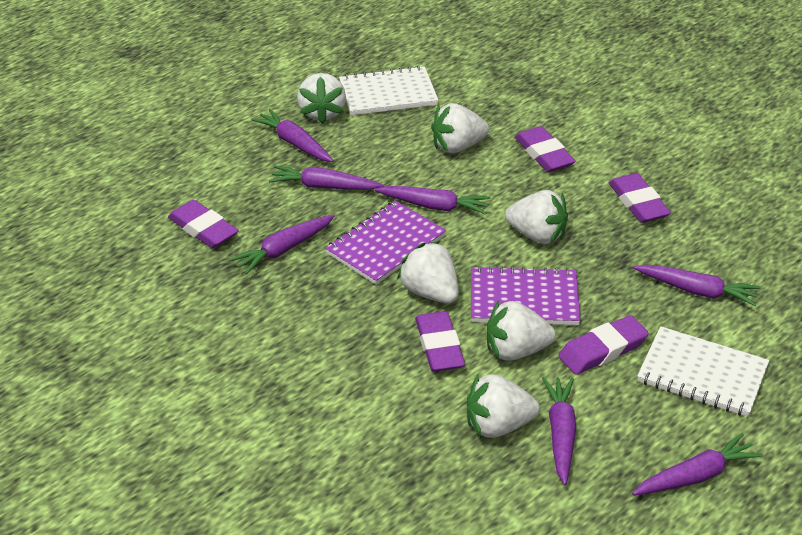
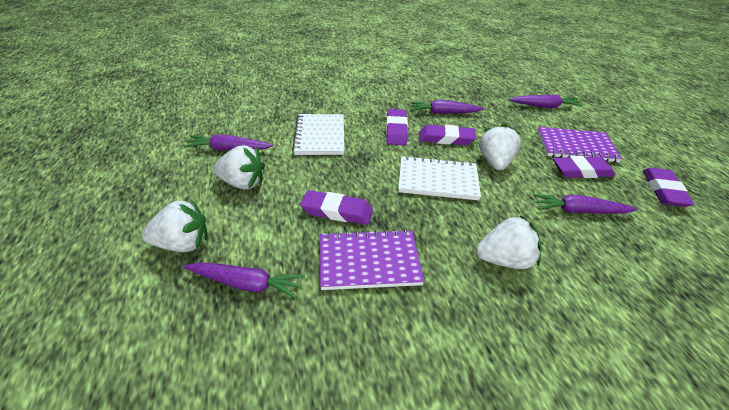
purple carrot: 7 -> 5
white strawberry: 6 -> 4

